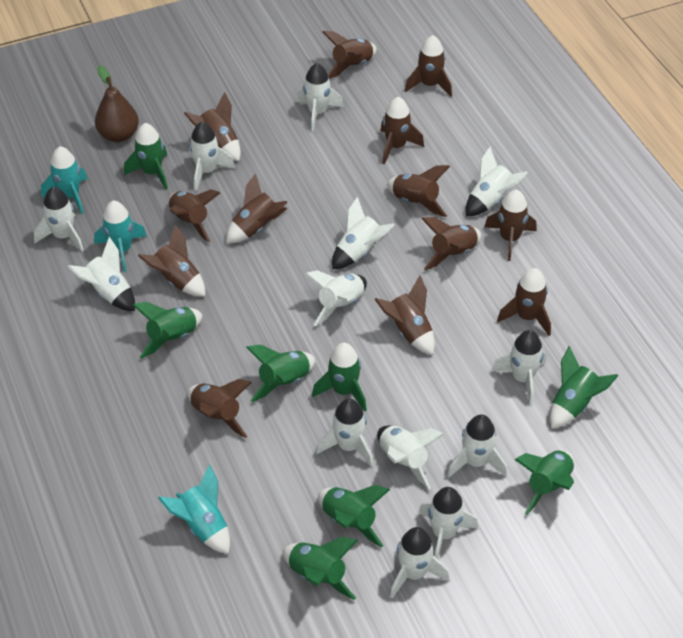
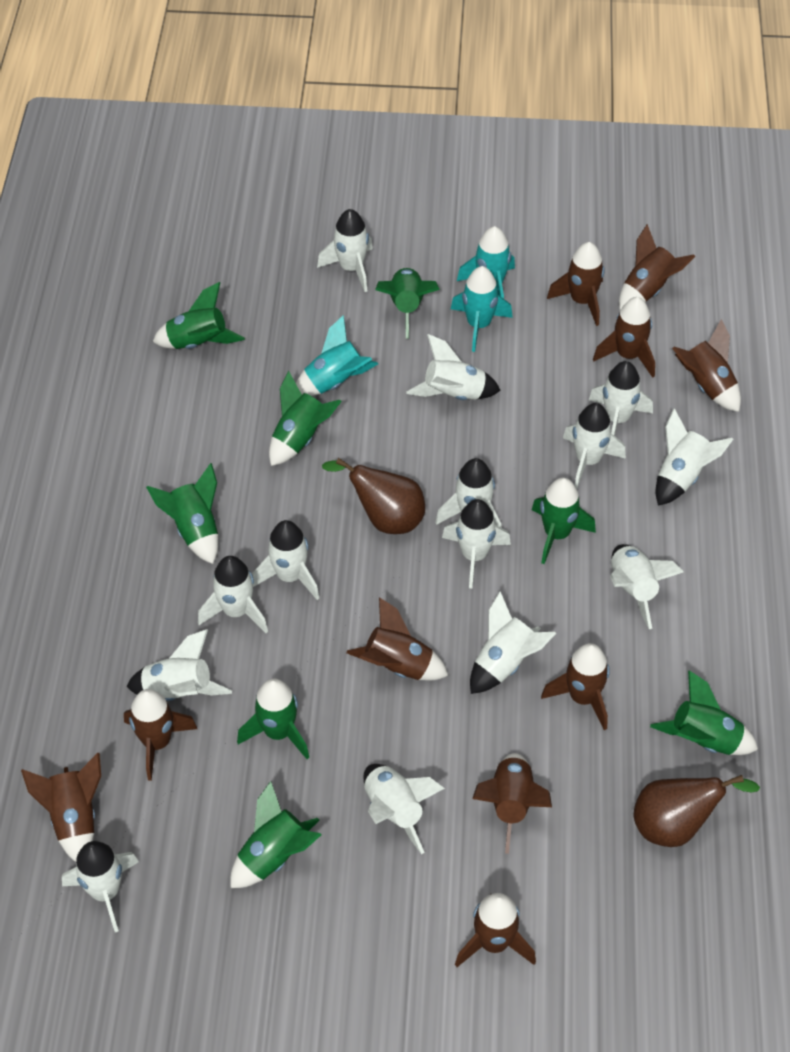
brown pear: 1 -> 2
brown rocket: 13 -> 10
white rocket: 13 -> 14

